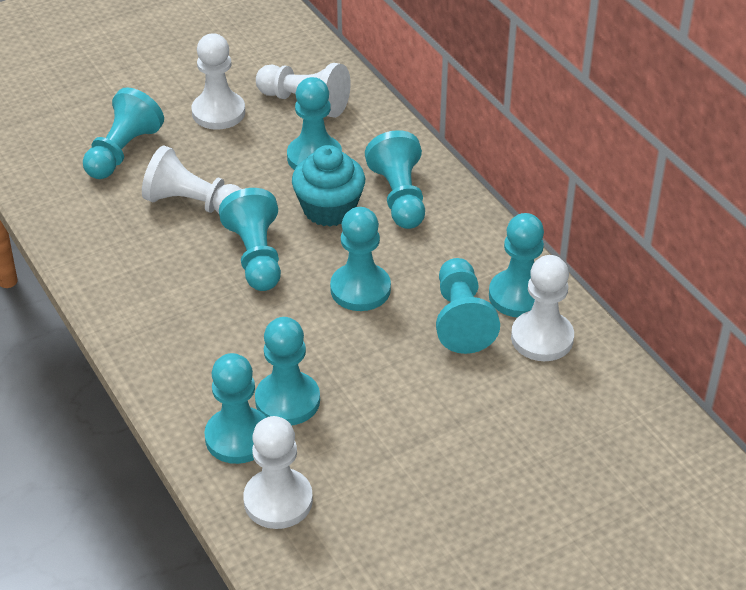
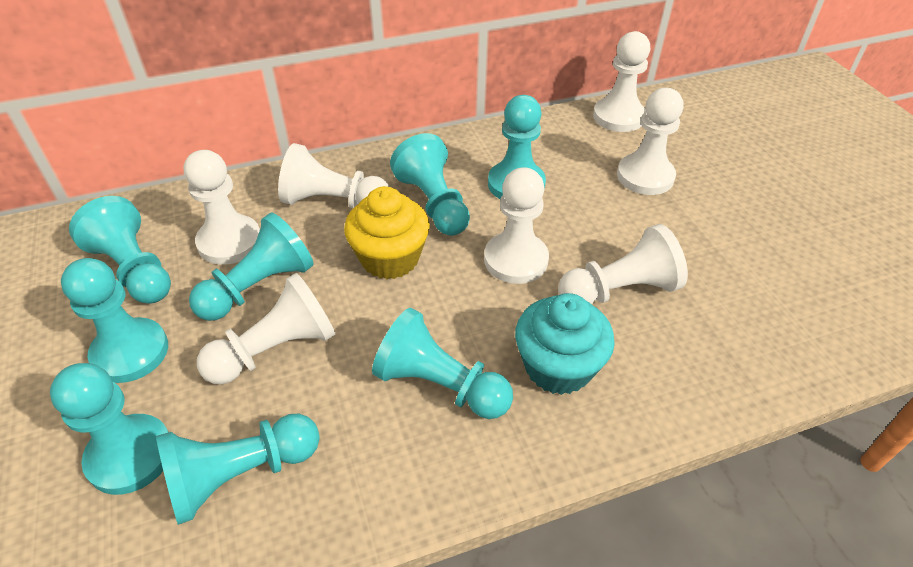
turquoise pawn: 9 -> 8
white pawn: 5 -> 7
yellow cupcake: 0 -> 1

